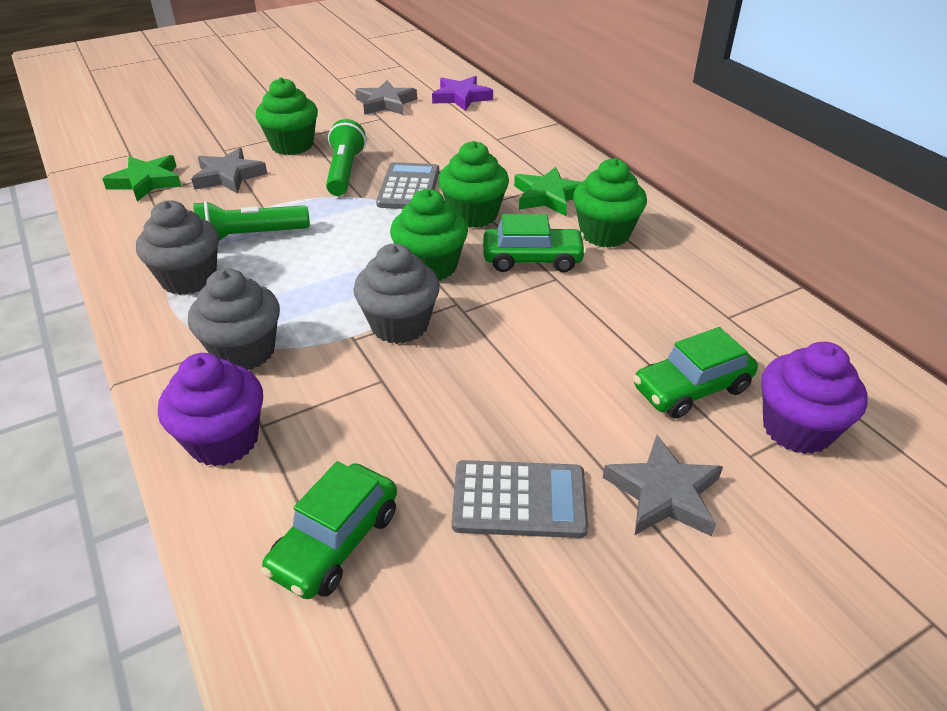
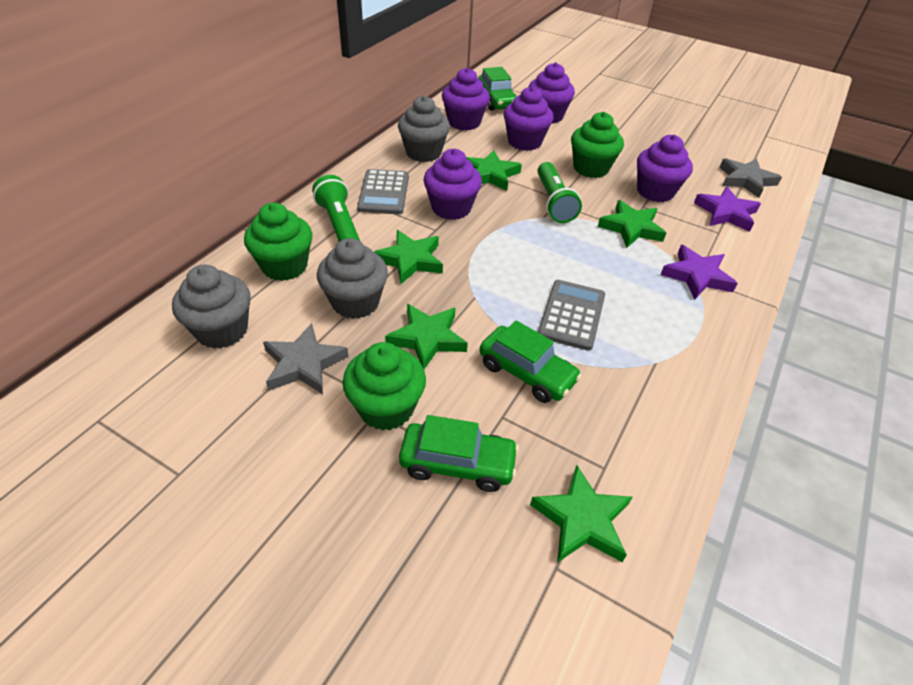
green cupcake: 4 -> 3
green star: 2 -> 5
grey star: 3 -> 2
purple cupcake: 2 -> 5
purple star: 1 -> 2

